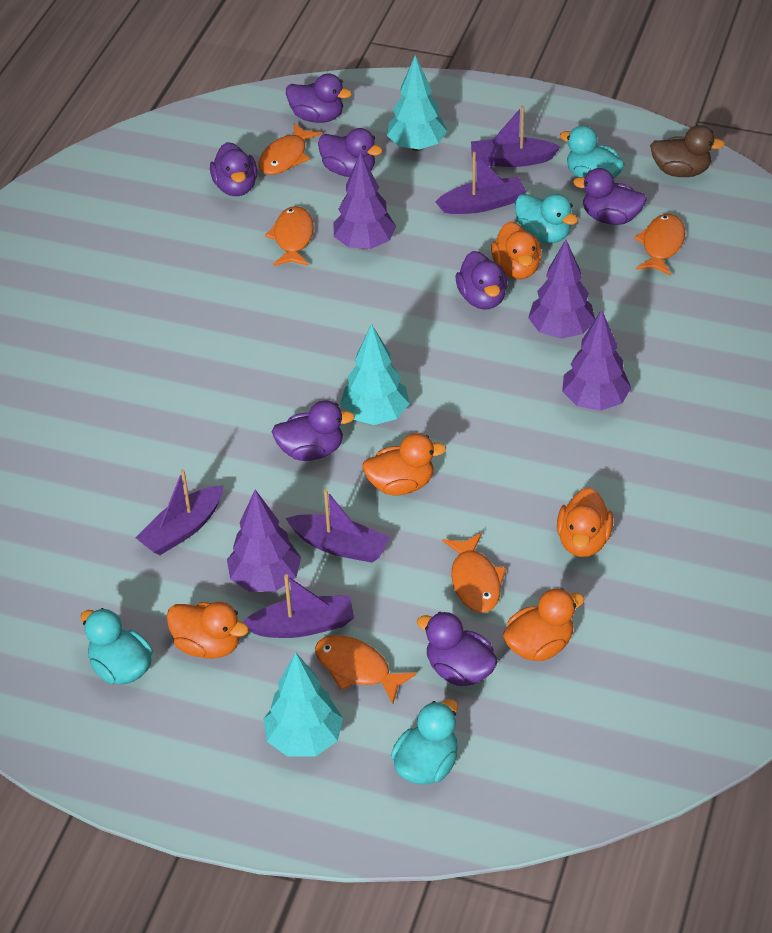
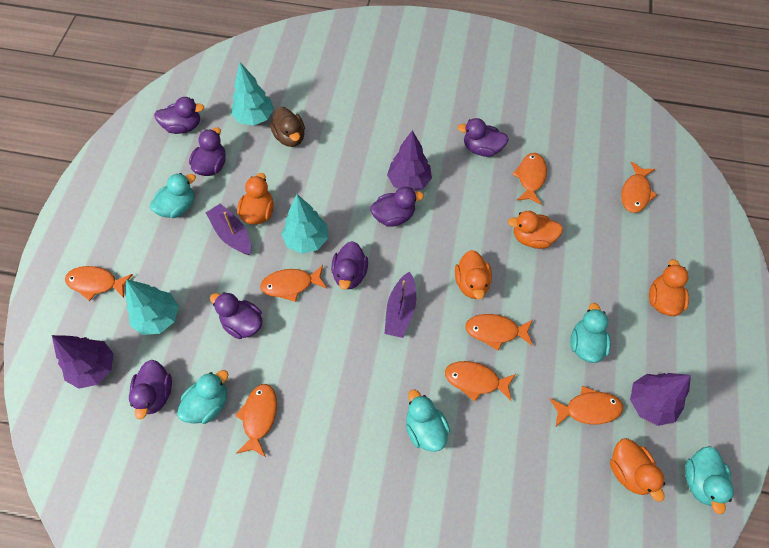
orange fish: 5 -> 8
purple boat: 5 -> 2
purple tree: 4 -> 3
turquoise duck: 4 -> 5

